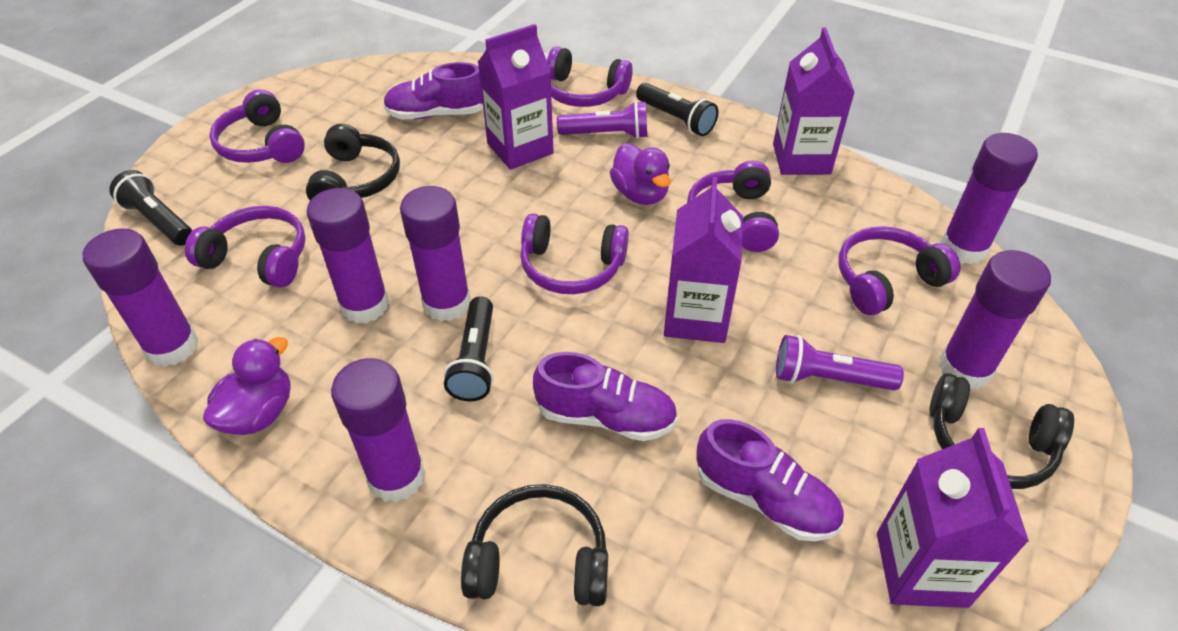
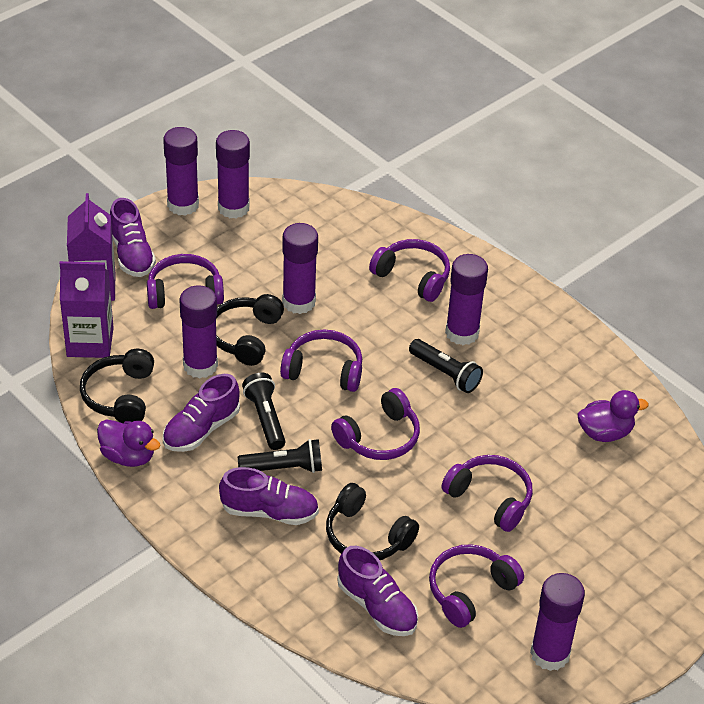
purple carton: 4 -> 2
purple flashlight: 2 -> 0
purple shoe: 3 -> 4

